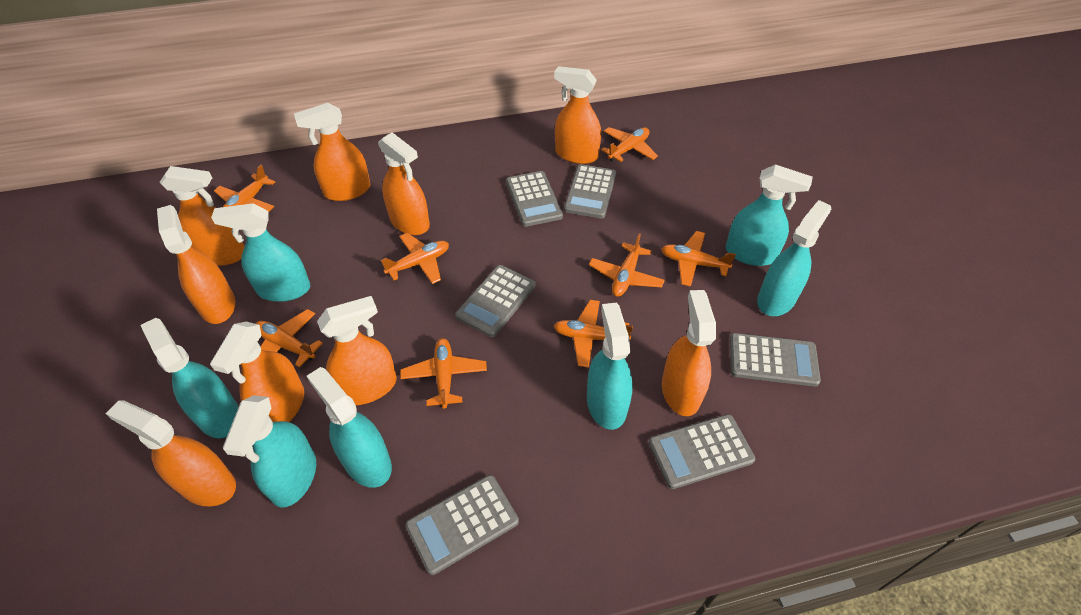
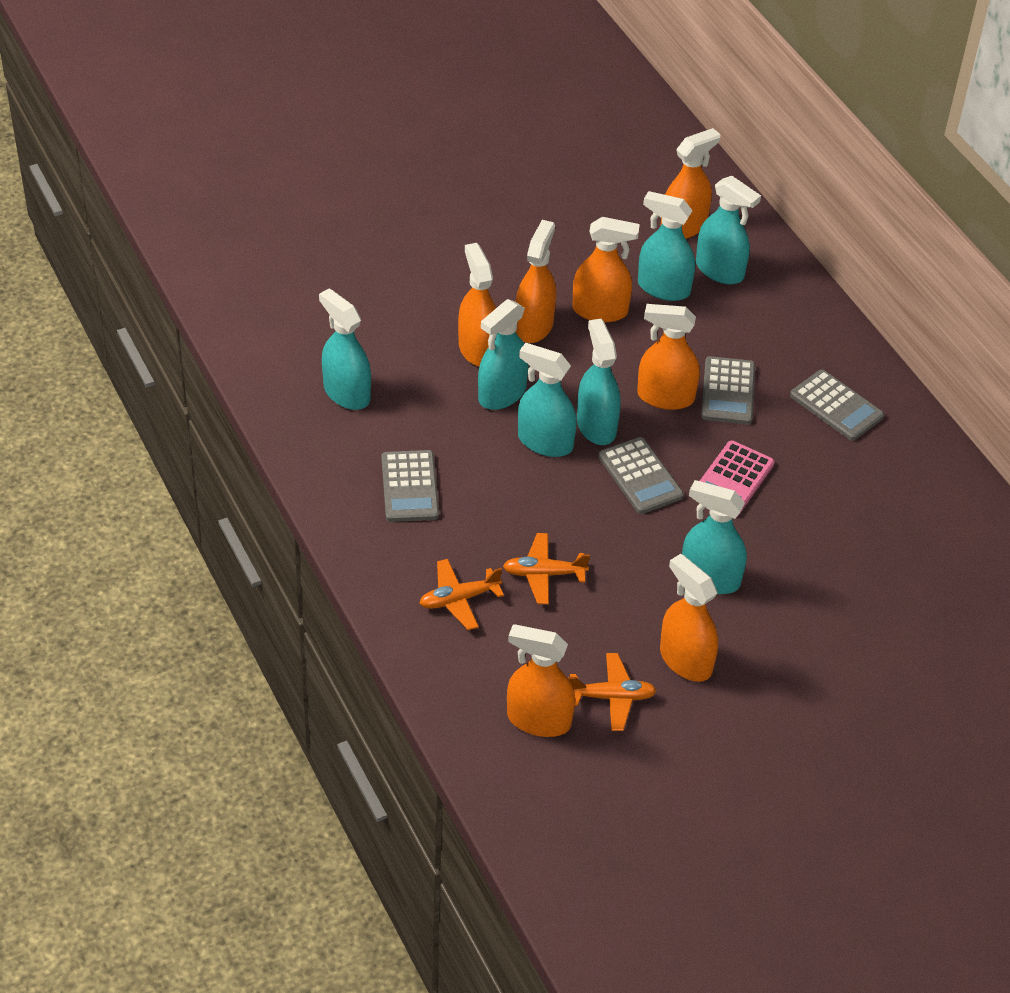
grey calculator: 6 -> 4
orange plane: 8 -> 3
orange spray bottle: 9 -> 7
pink calculator: 0 -> 1

